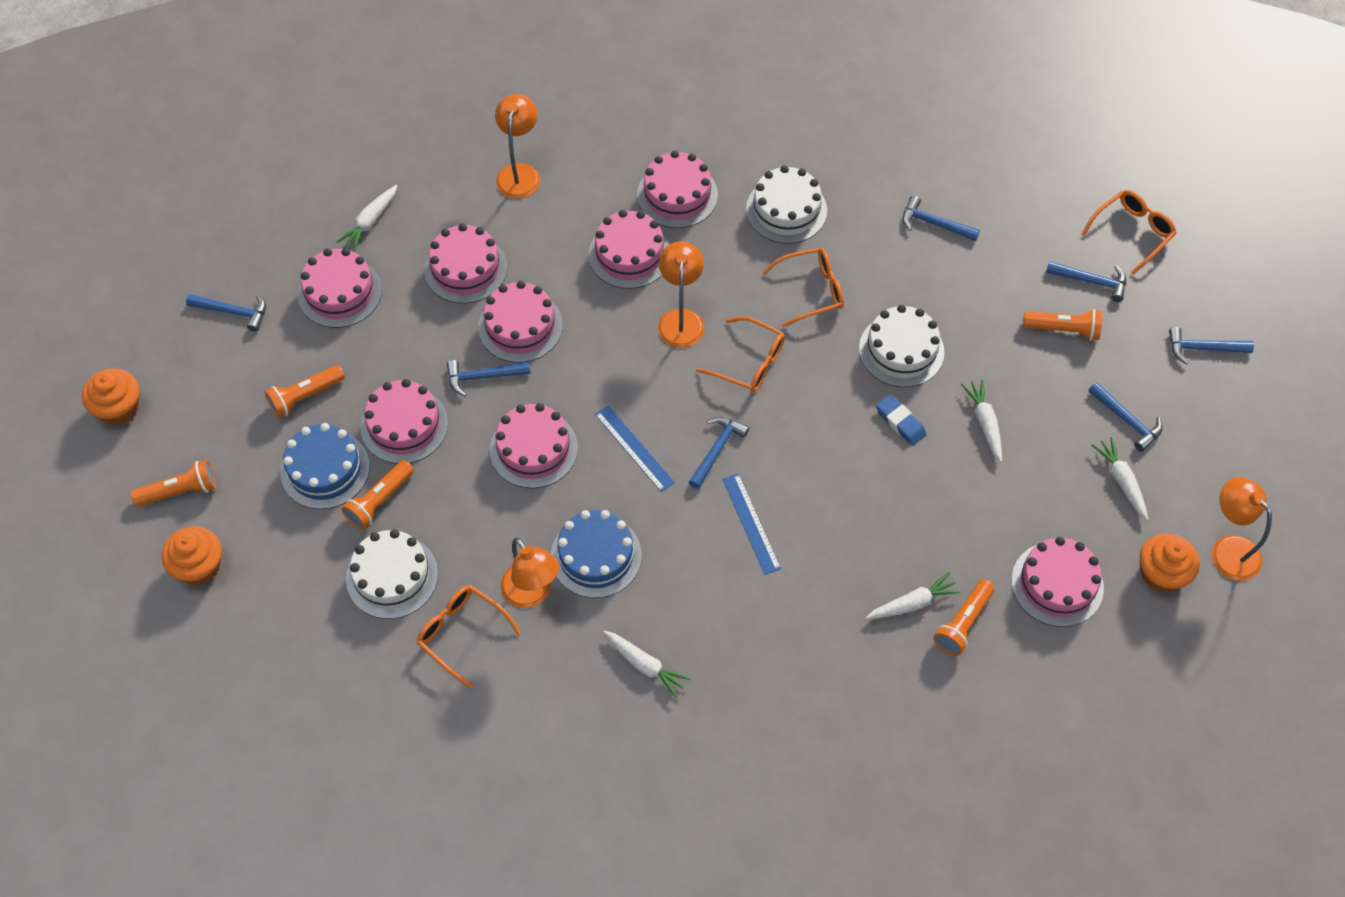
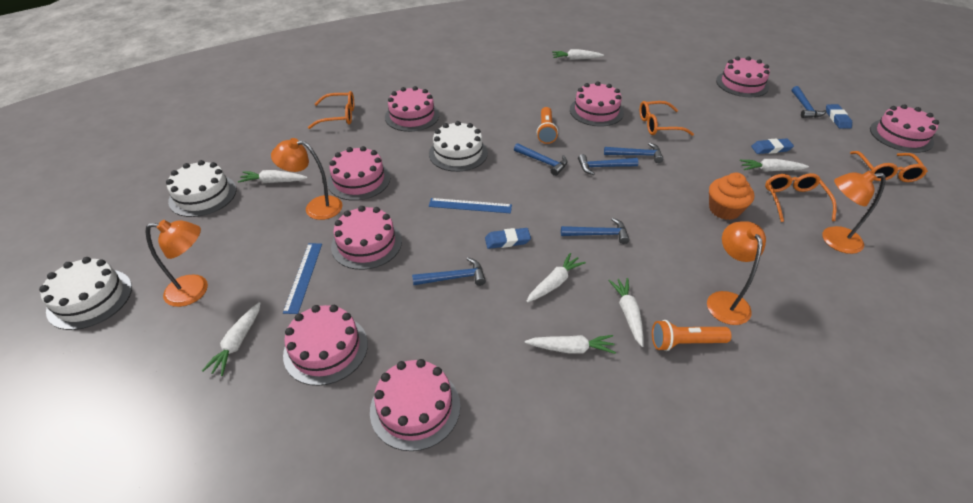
blue cake: 2 -> 0
blue eraser: 1 -> 3
blue hammer: 7 -> 6
orange cupcake: 3 -> 1
orange flashlight: 5 -> 2
white carrot: 5 -> 7

